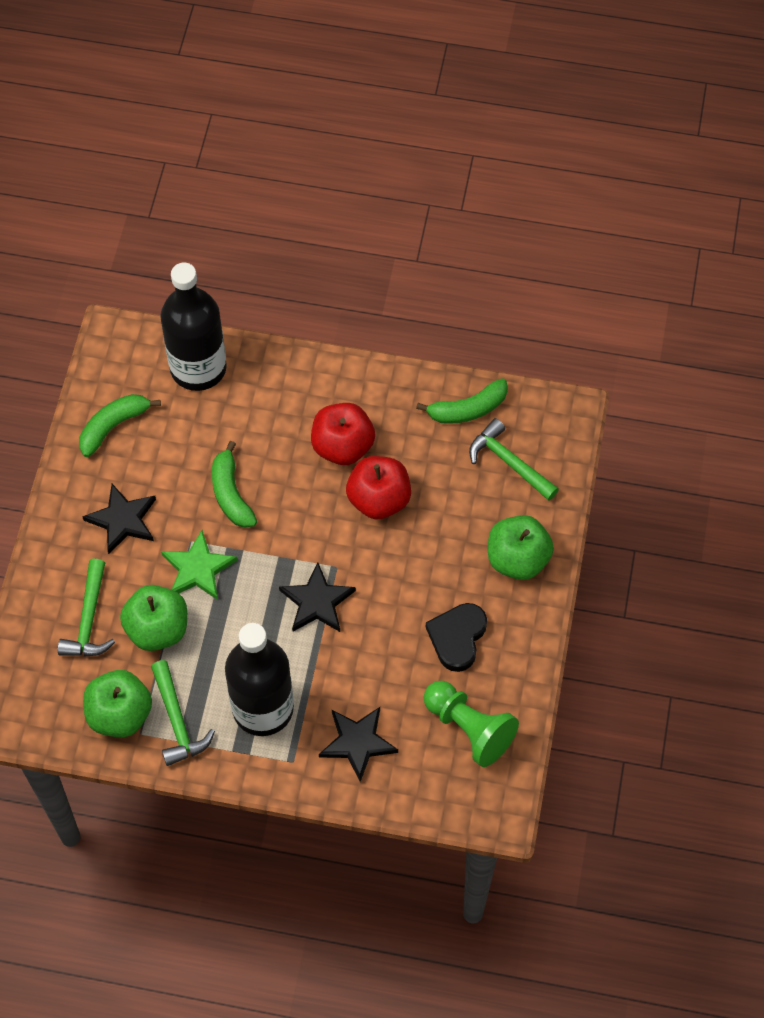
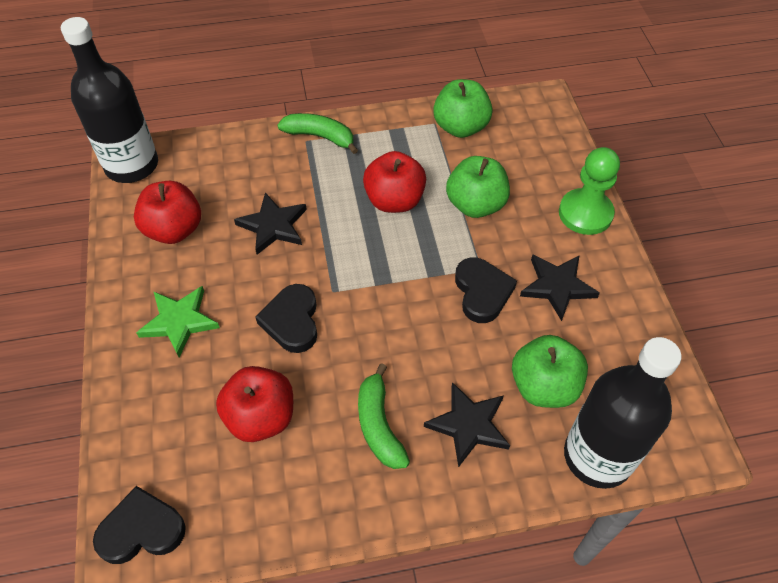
black heart: 1 -> 3
green banana: 3 -> 2
green hammer: 3 -> 0
red apple: 2 -> 3

